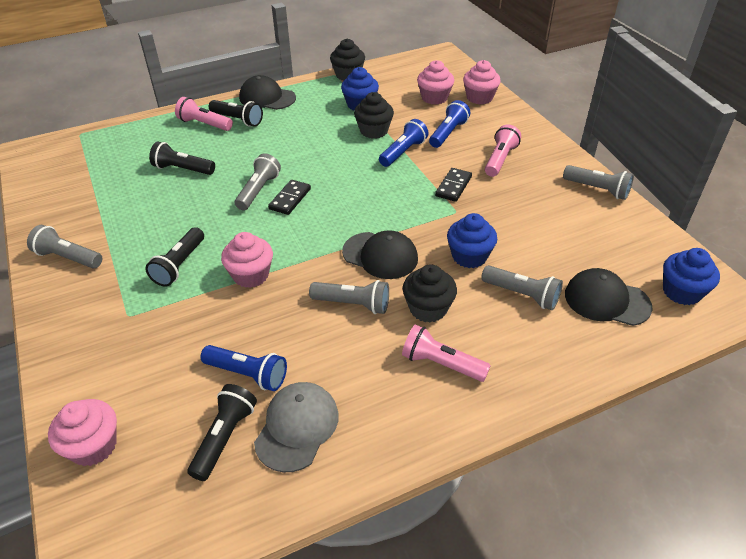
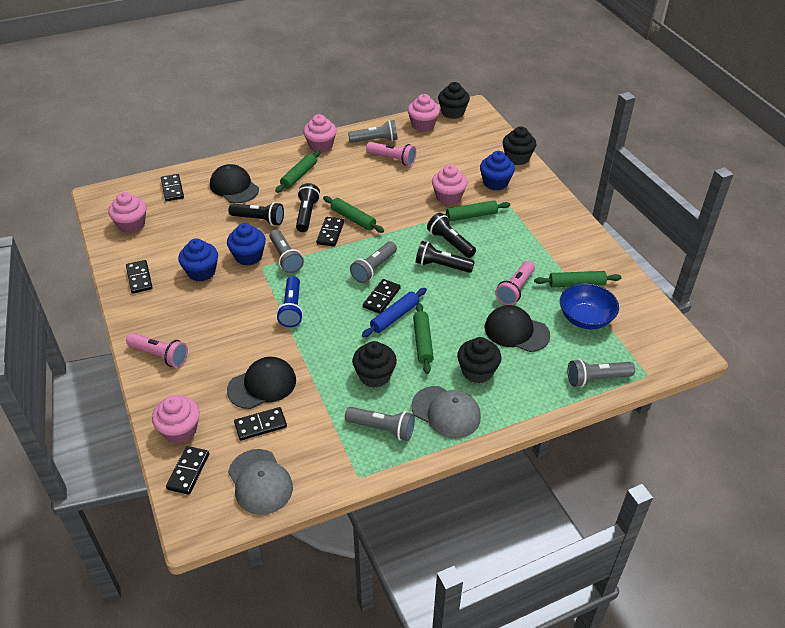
black cupcake: 3 -> 4
black domino: 2 -> 6
blue bowl: 0 -> 1
blue flashlight: 3 -> 1
blue rolling pin: 0 -> 1
green rolling pin: 0 -> 5
grey cap: 1 -> 2
pink cupcake: 4 -> 5

